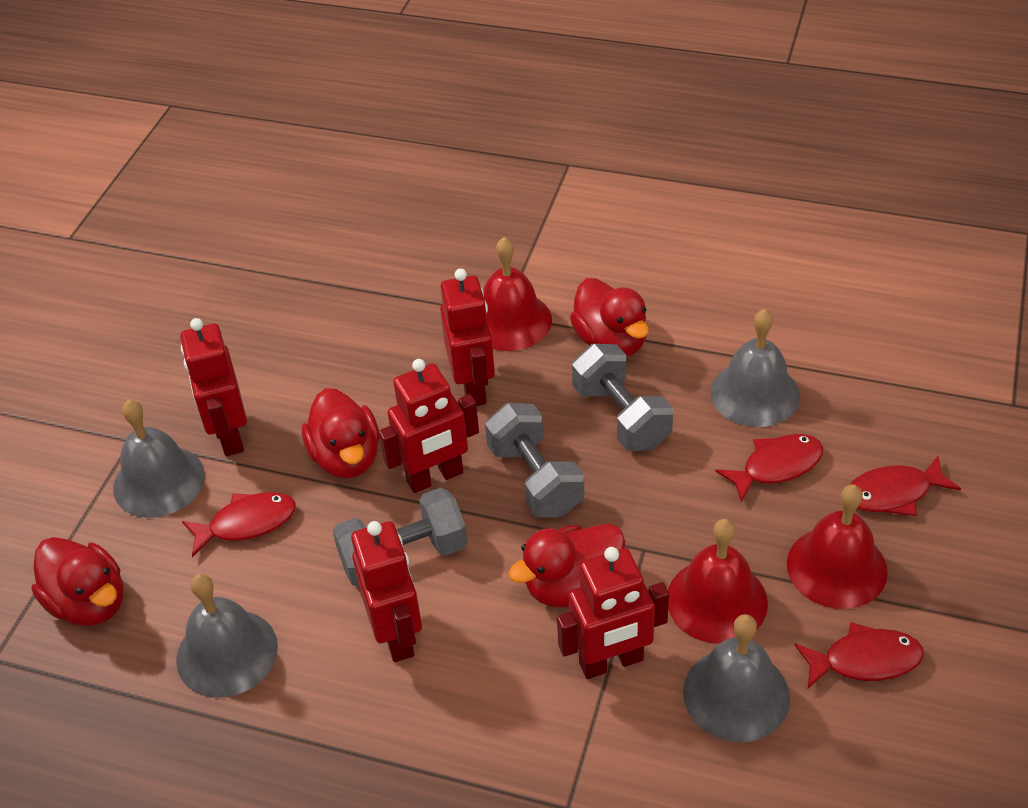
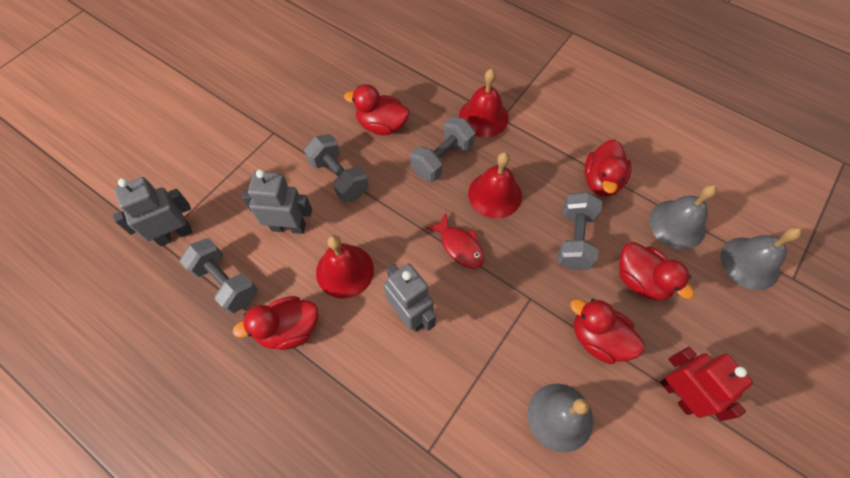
grey bell: 4 -> 3
grey dumbbell: 3 -> 4
grey robot: 0 -> 3
red duck: 4 -> 5
red fish: 4 -> 1
red robot: 5 -> 1

